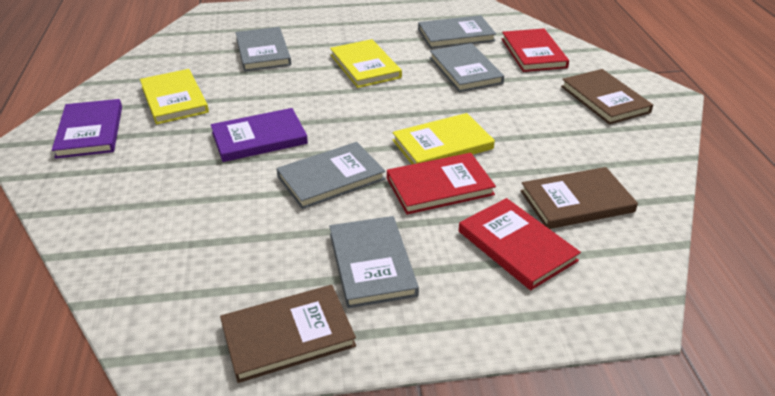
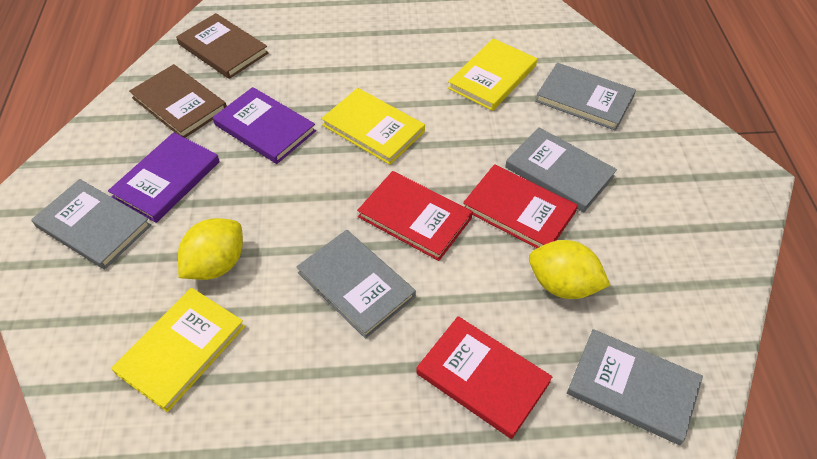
brown book: 3 -> 2
yellow lemon: 0 -> 2

